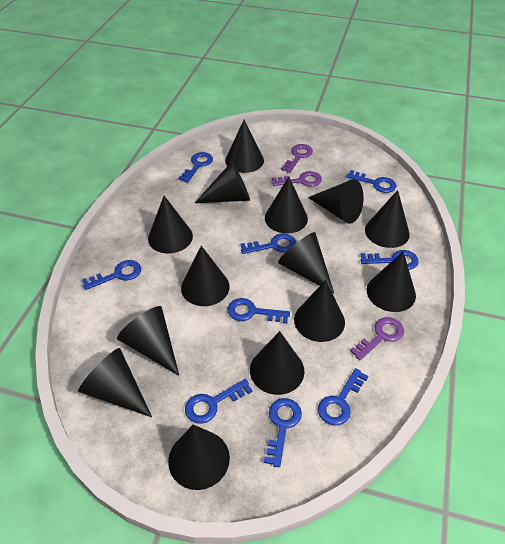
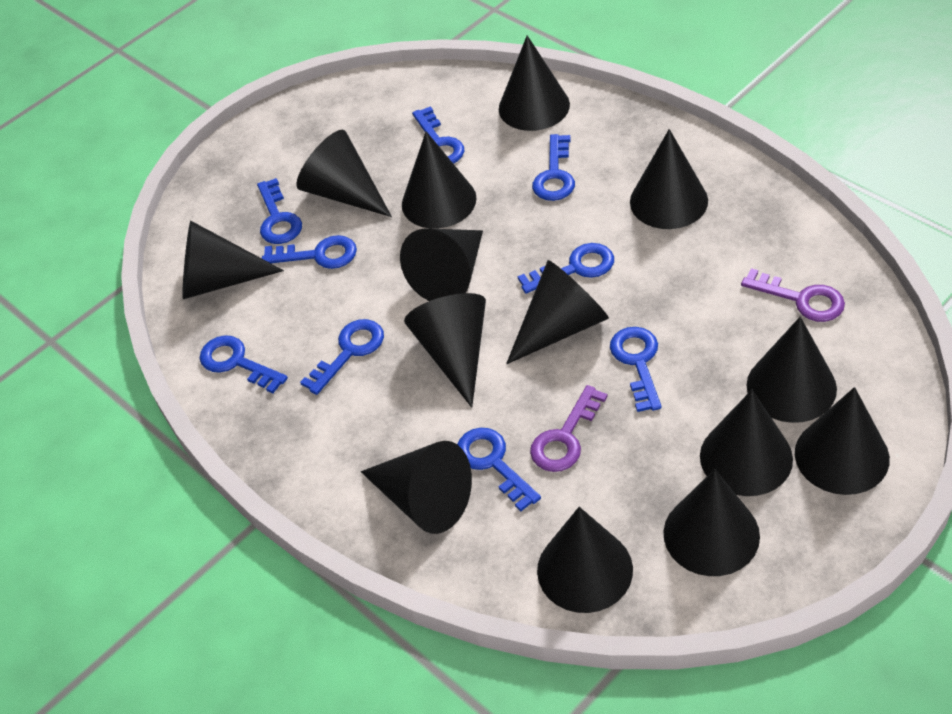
purple key: 3 -> 2

